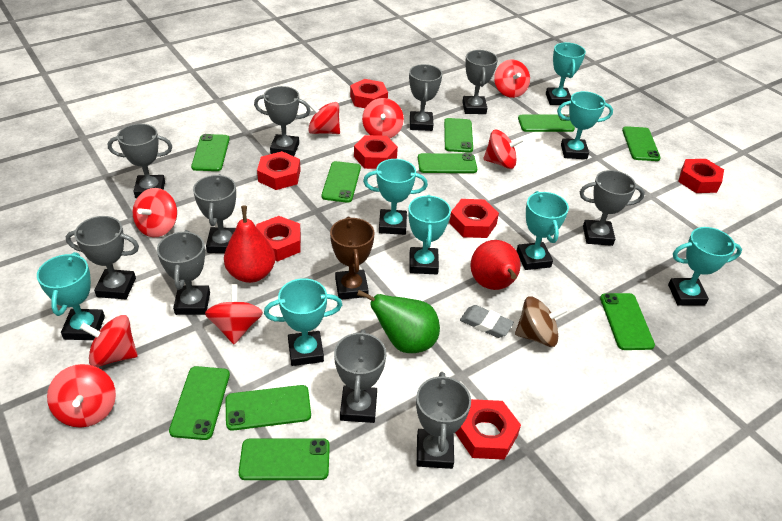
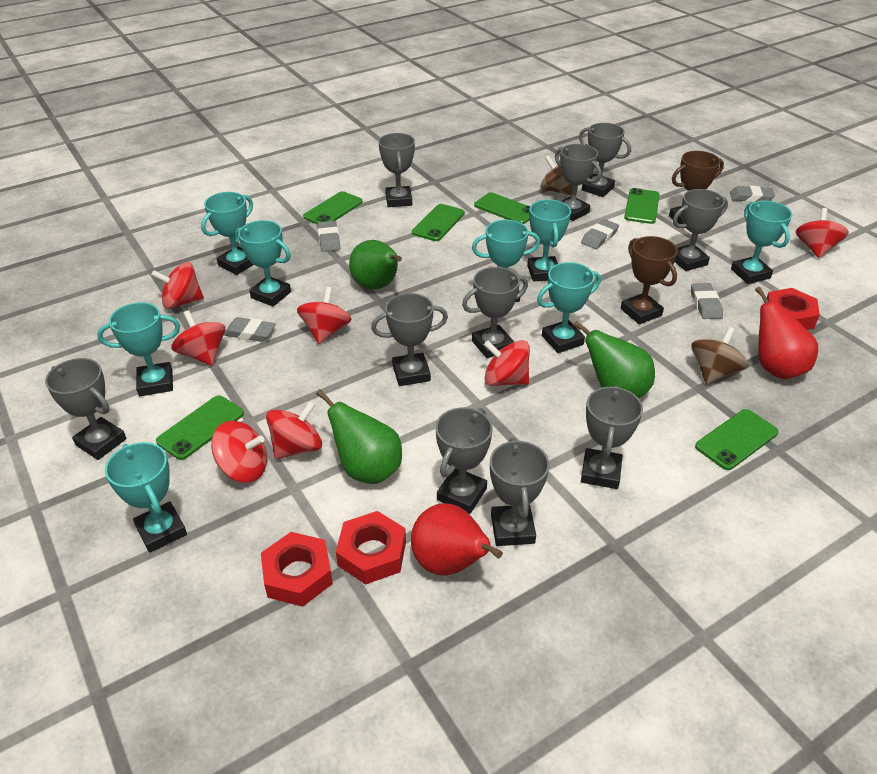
brown spinning top: 1 -> 2
brown trophy: 1 -> 2
green pear: 1 -> 3
green phone: 10 -> 6
grey eraser: 1 -> 5
red nut: 7 -> 3
red spinning top: 8 -> 7

